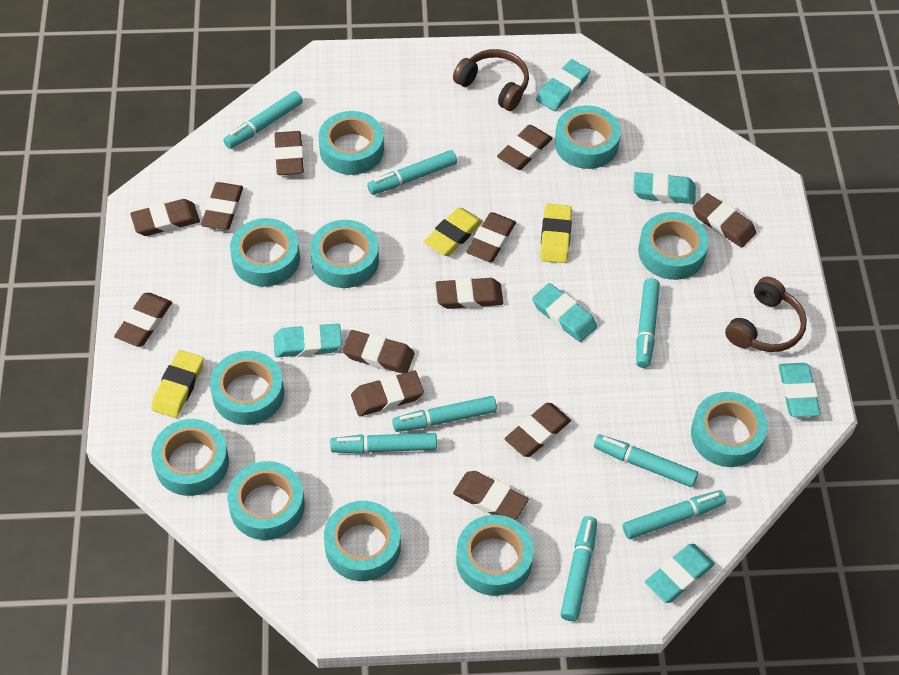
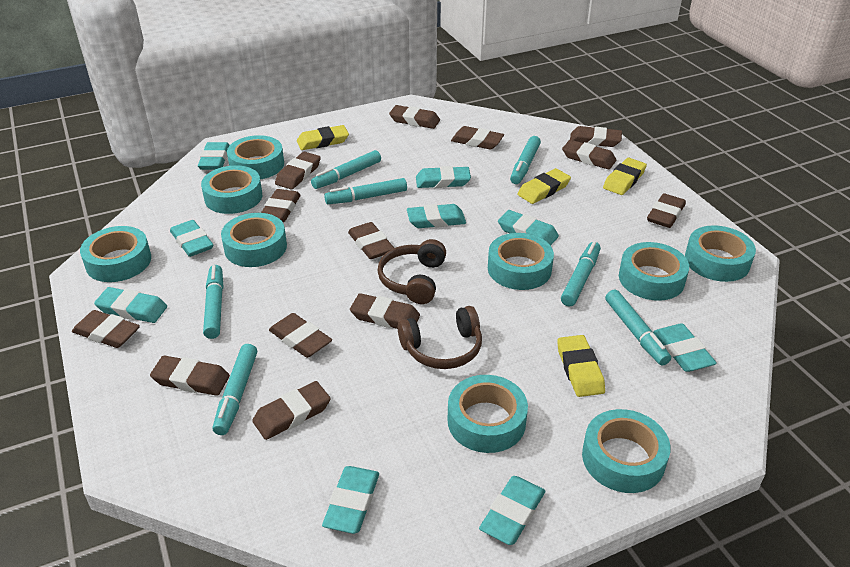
brown eraser: 12 -> 13
turquoise eraser: 6 -> 9
turquoise marker: 8 -> 7
turquoise tape: 11 -> 9
yellow eraser: 3 -> 4

